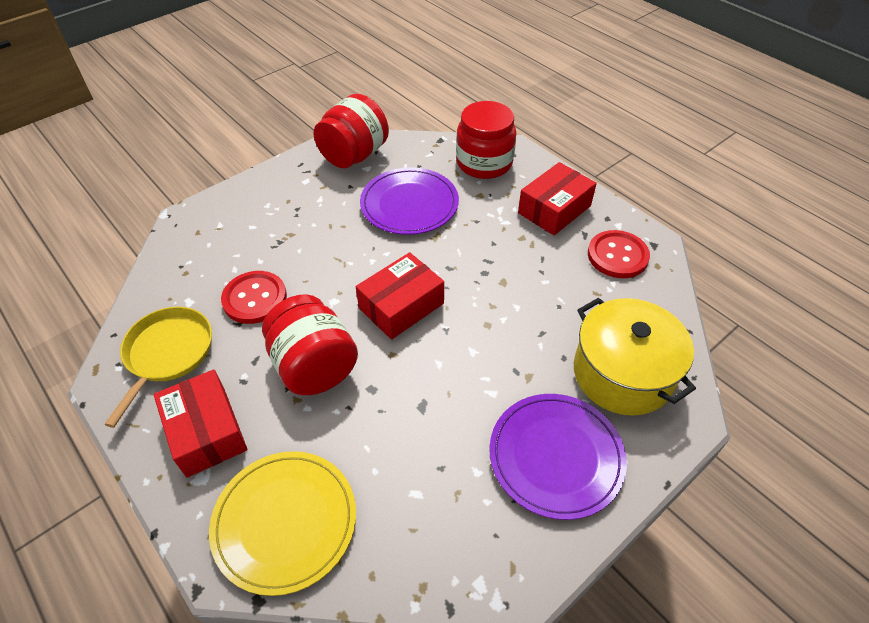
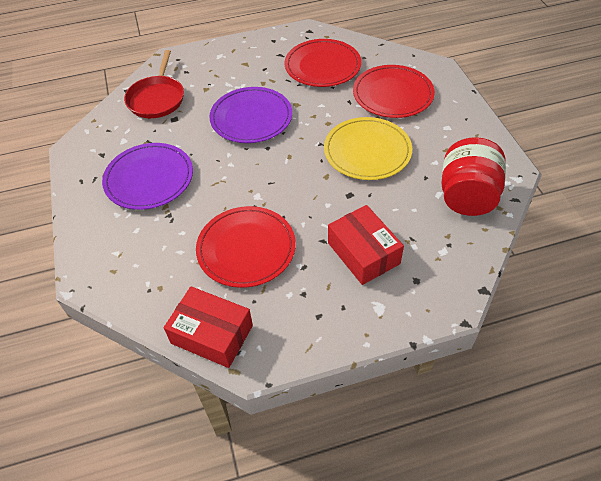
red box: 3 -> 2
red button: 2 -> 0
red jar: 3 -> 1
red pan: 0 -> 1
red plate: 0 -> 3
yellow pan: 1 -> 0
yellow pot: 1 -> 0

